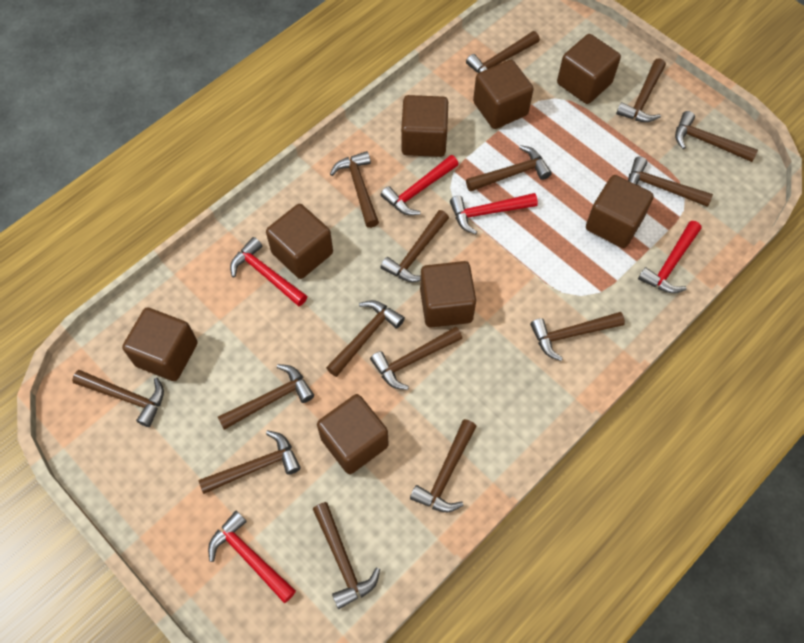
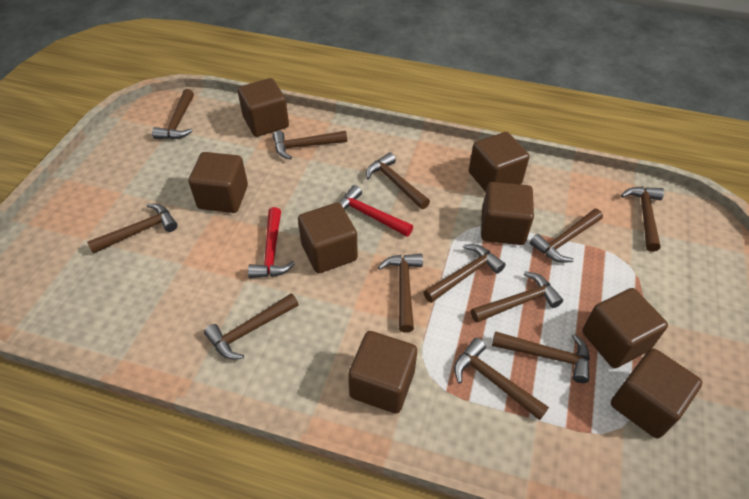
brown hammer: 15 -> 12
red hammer: 5 -> 2

